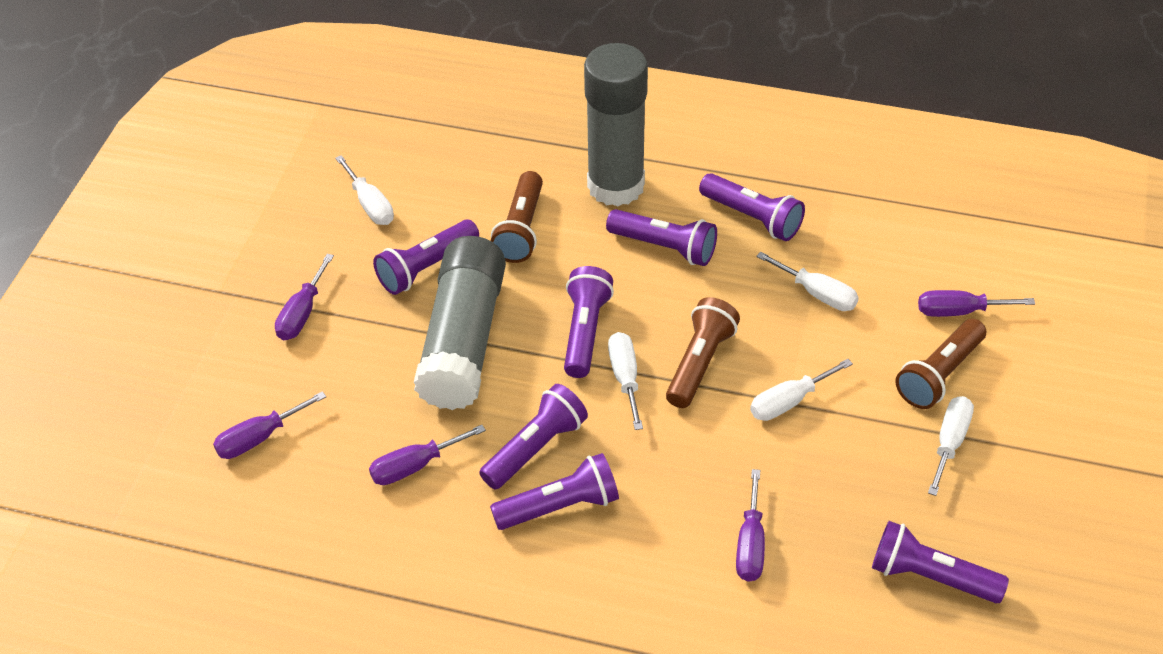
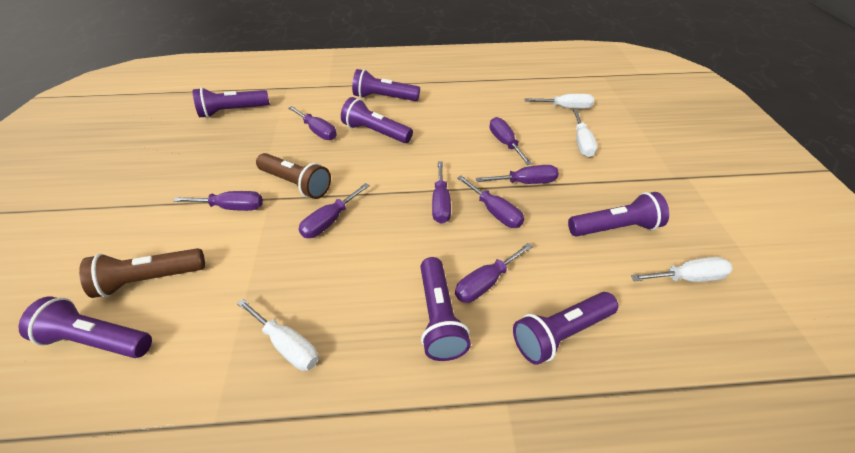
brown flashlight: 3 -> 2
grey glue stick: 2 -> 0
purple screwdriver: 5 -> 8
white screwdriver: 5 -> 4

